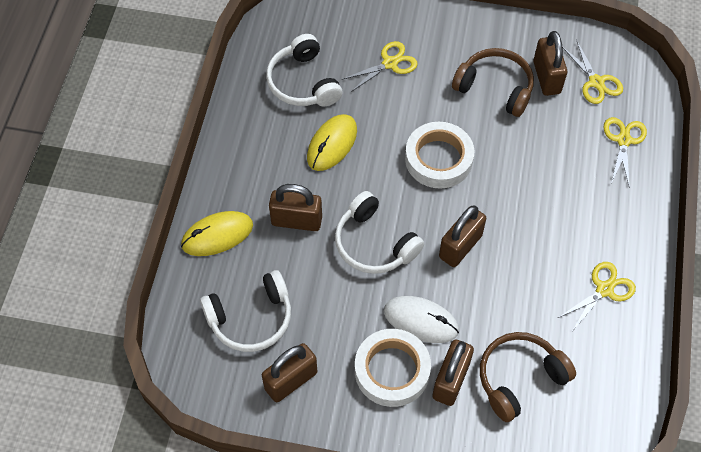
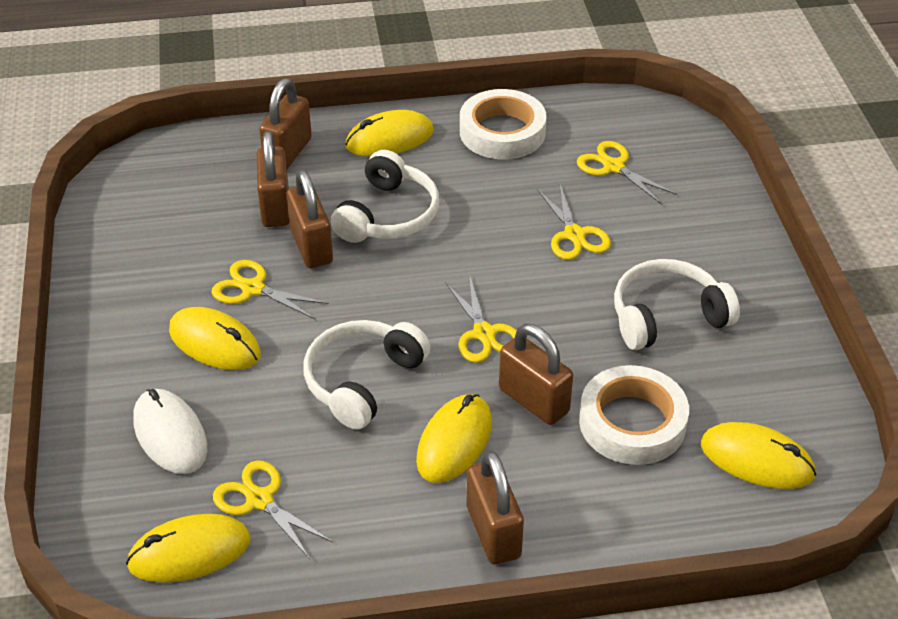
brown headphones: 2 -> 0
yellow mouse: 2 -> 5
yellow scissors: 4 -> 5

